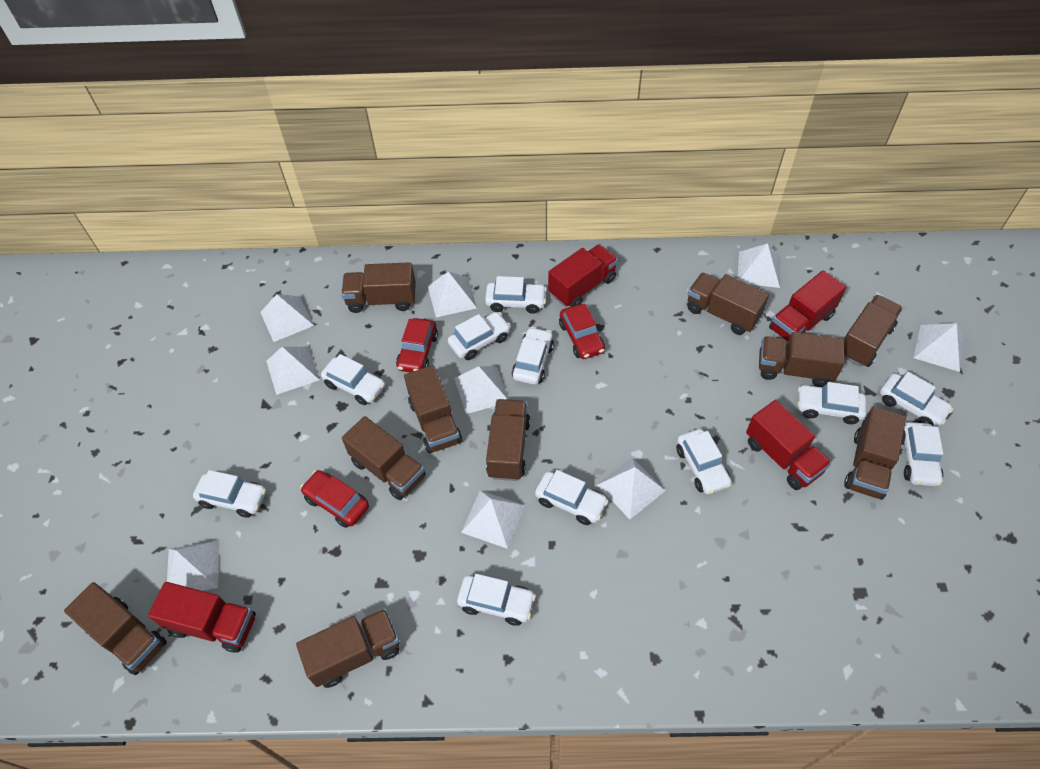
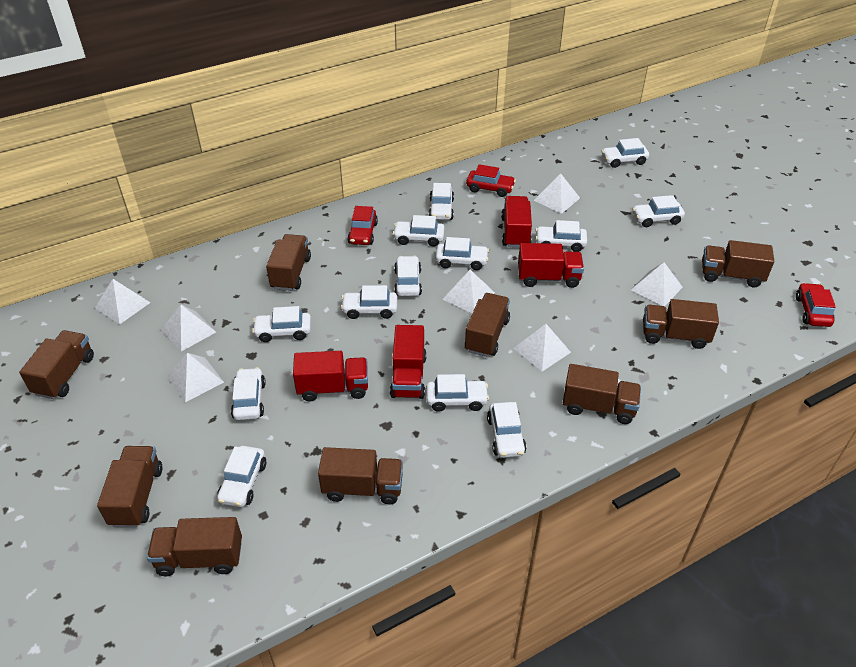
brown truck: 10 -> 9
white car: 11 -> 13
white pyramid: 9 -> 7

